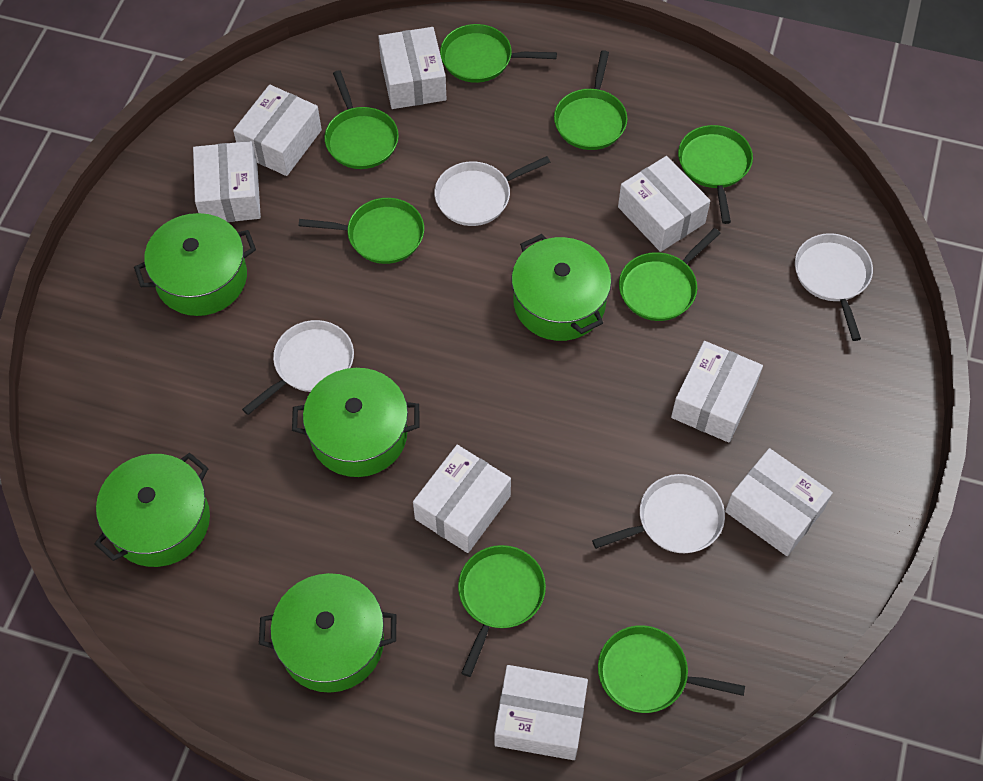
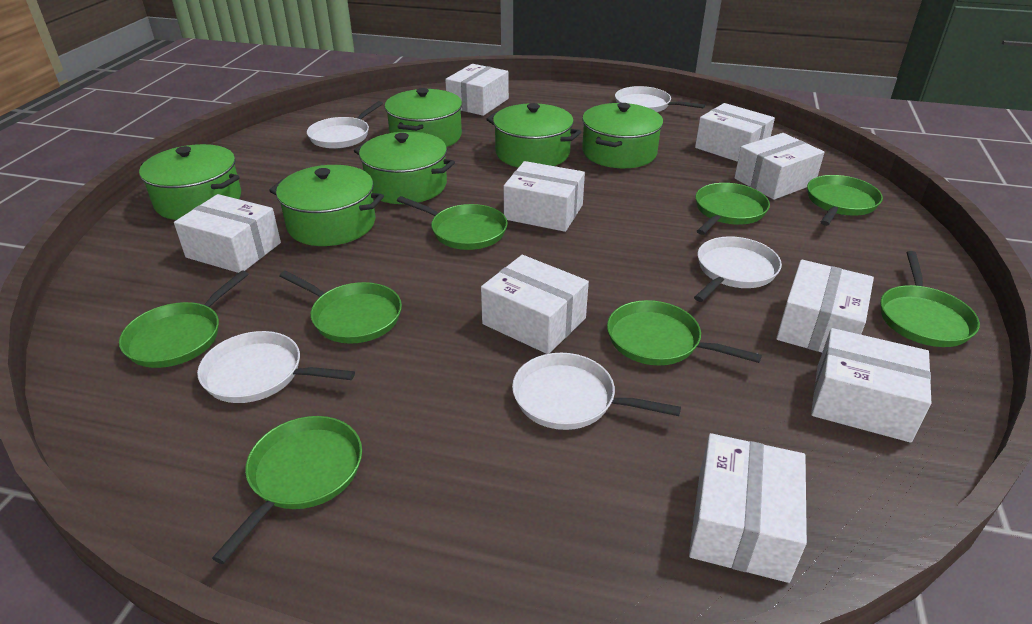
green pot: 5 -> 6
white box: 8 -> 9
white pan: 4 -> 5

